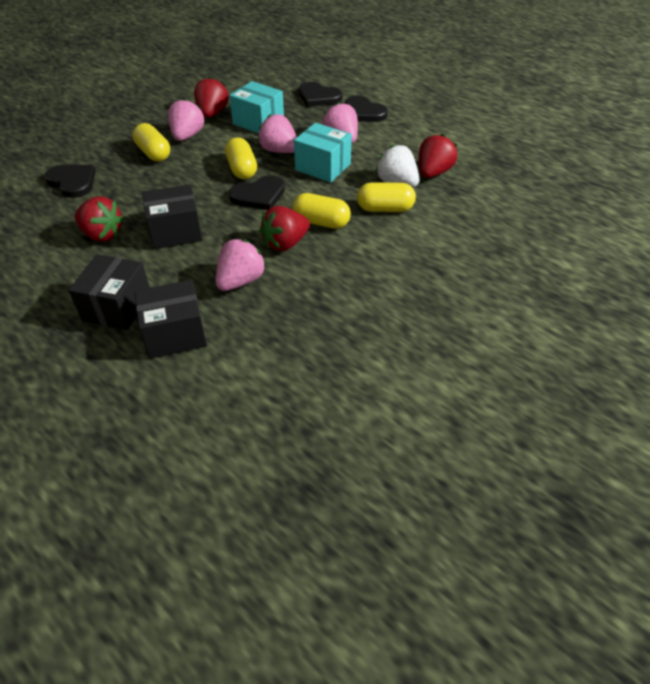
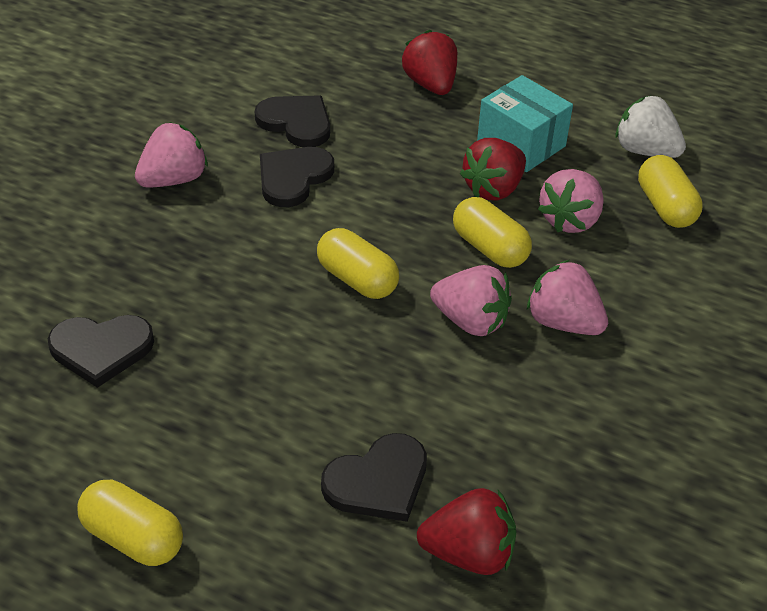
black box: 3 -> 0
red strawberry: 4 -> 3
turquoise box: 2 -> 1

